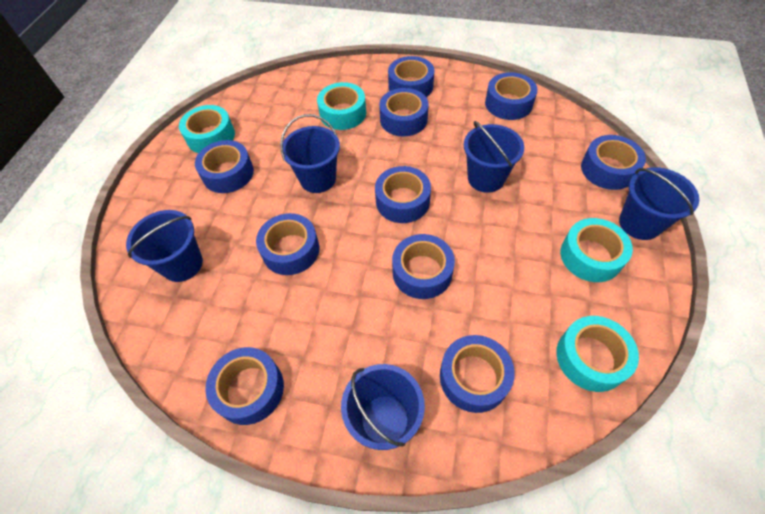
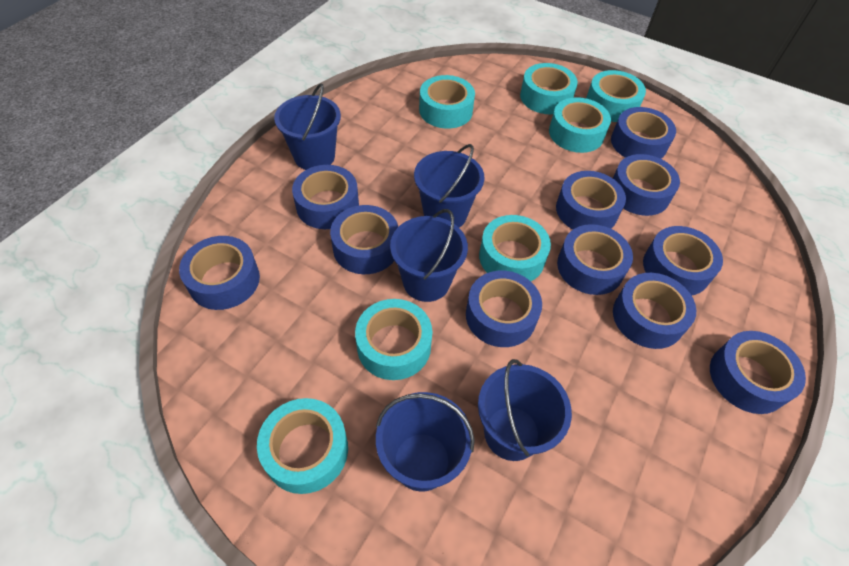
blue tape: 10 -> 11
turquoise tape: 4 -> 7

